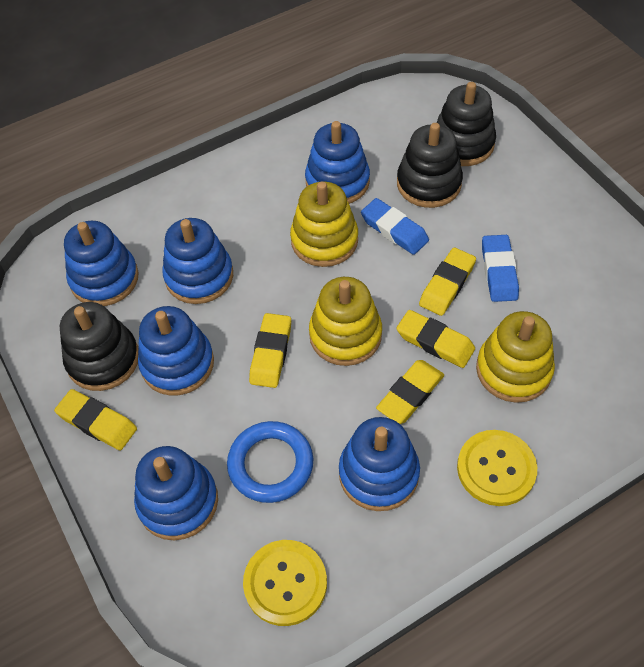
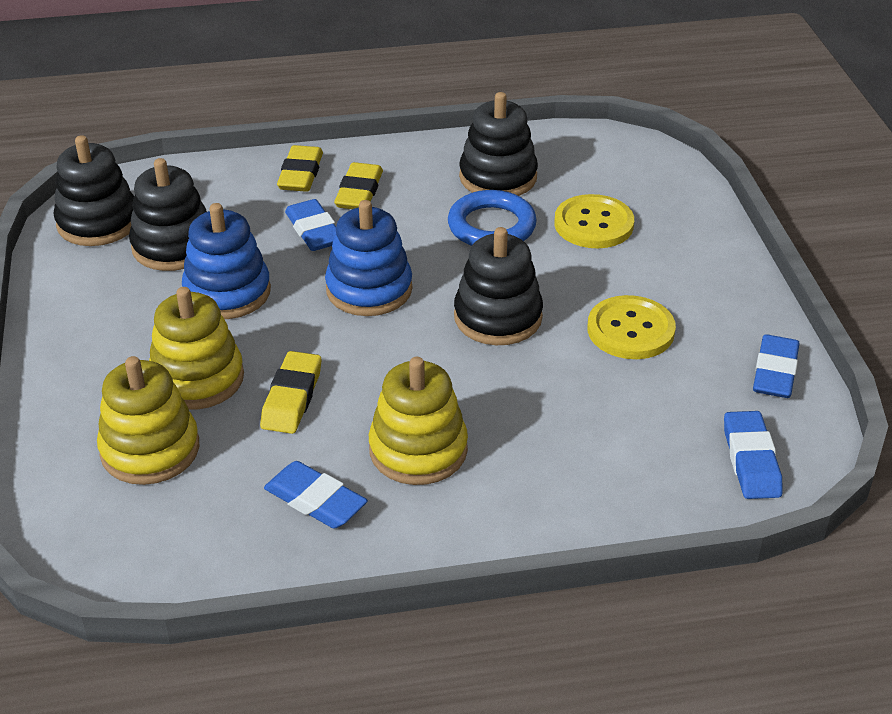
black stacking toy: 3 -> 4
blue eraser: 2 -> 4
blue stacking toy: 6 -> 2
yellow eraser: 5 -> 3

